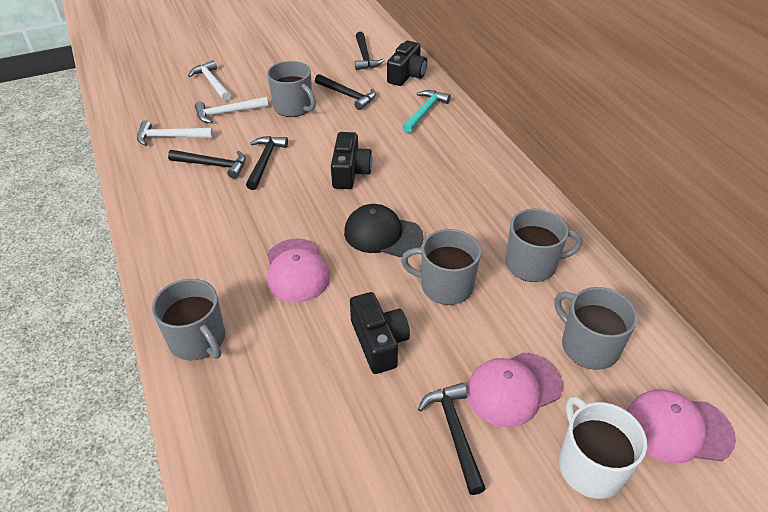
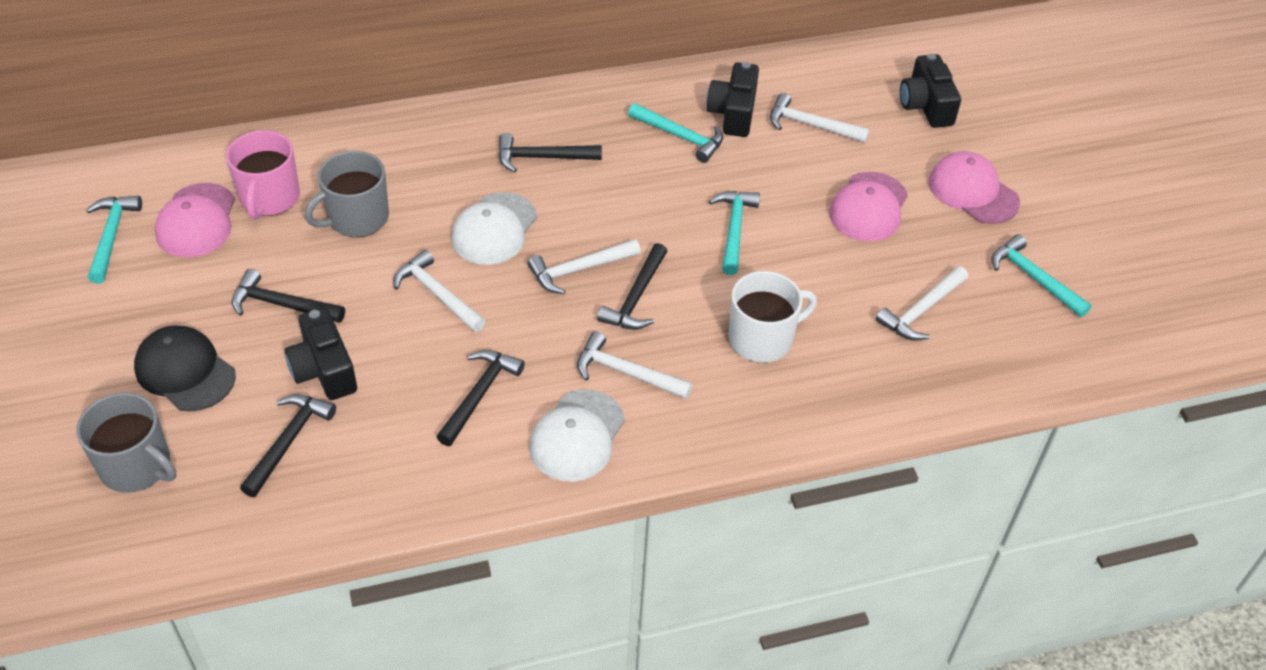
grey mug: 5 -> 2
pink mug: 0 -> 1
turquoise hammer: 1 -> 4
white cap: 0 -> 2
white hammer: 3 -> 5

